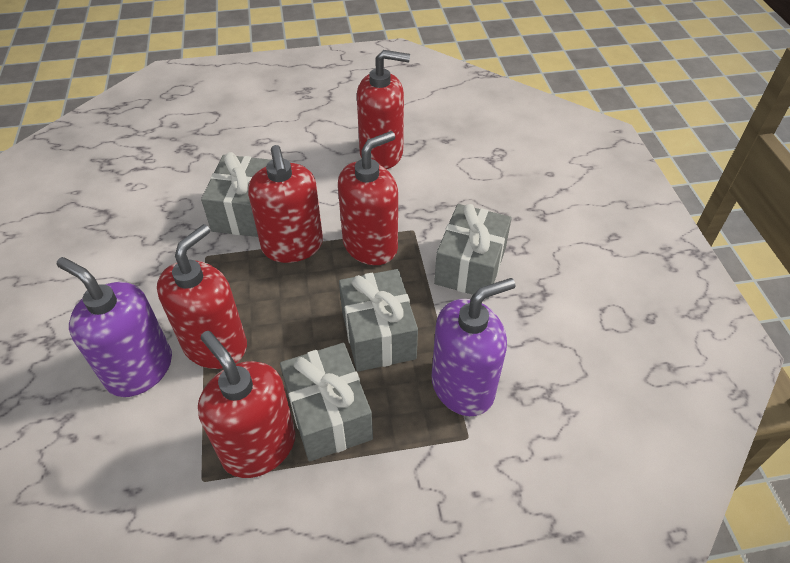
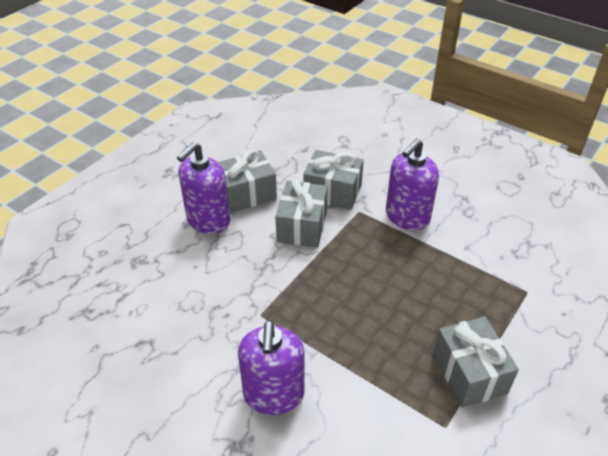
purple soap dispenser: 2 -> 3
red soap dispenser: 5 -> 0

